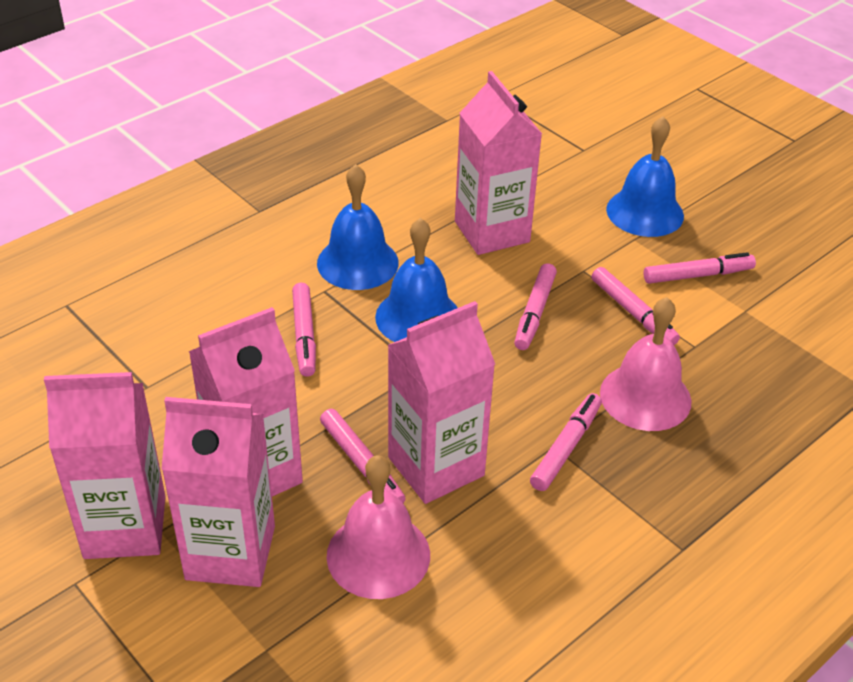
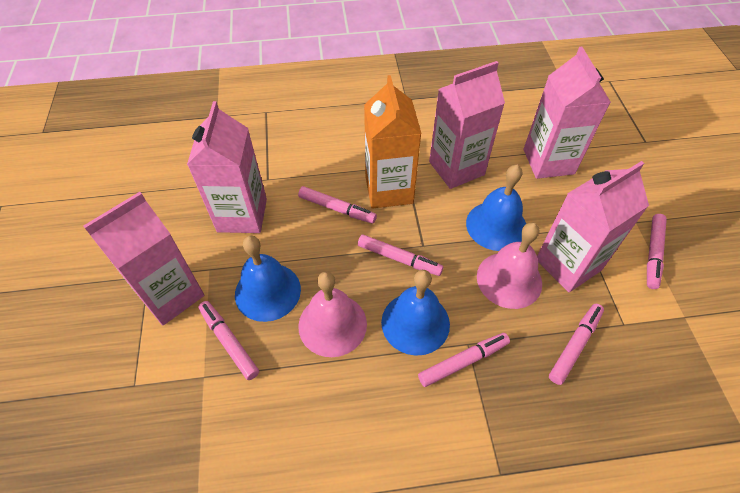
orange carton: 0 -> 1

